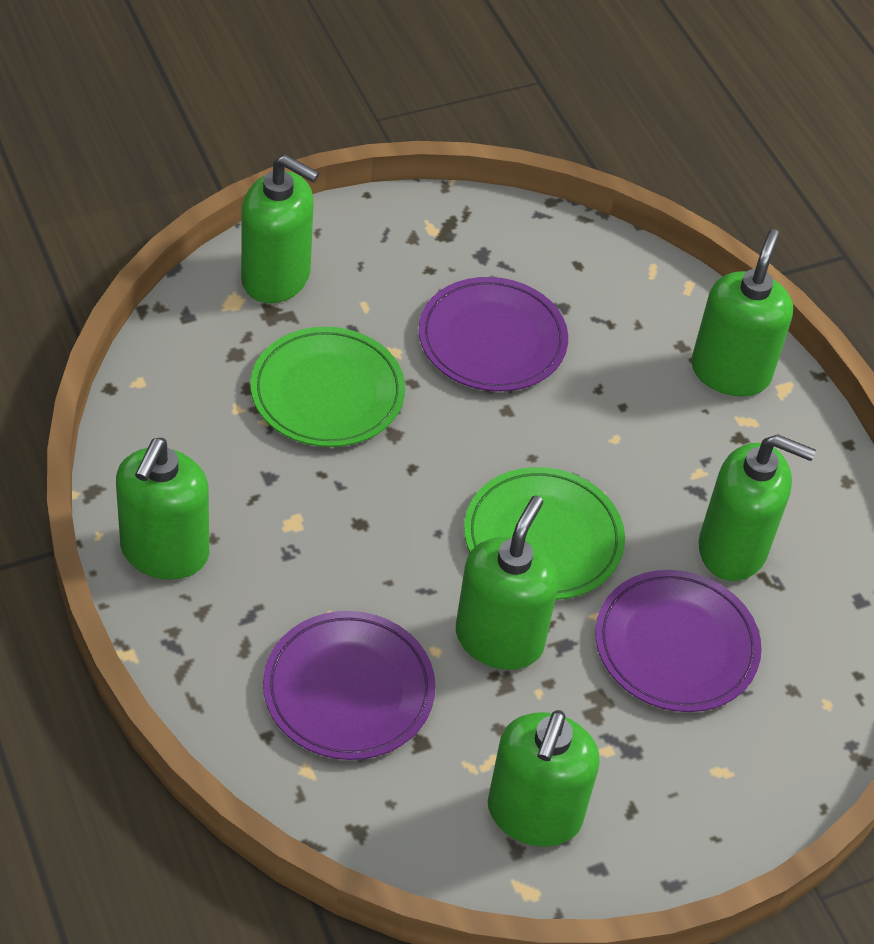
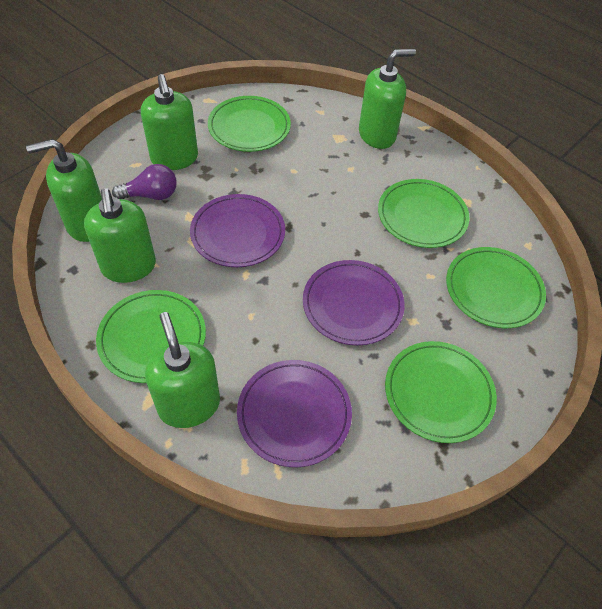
green plate: 2 -> 5
green soap dispenser: 6 -> 5
purple light bulb: 0 -> 1

